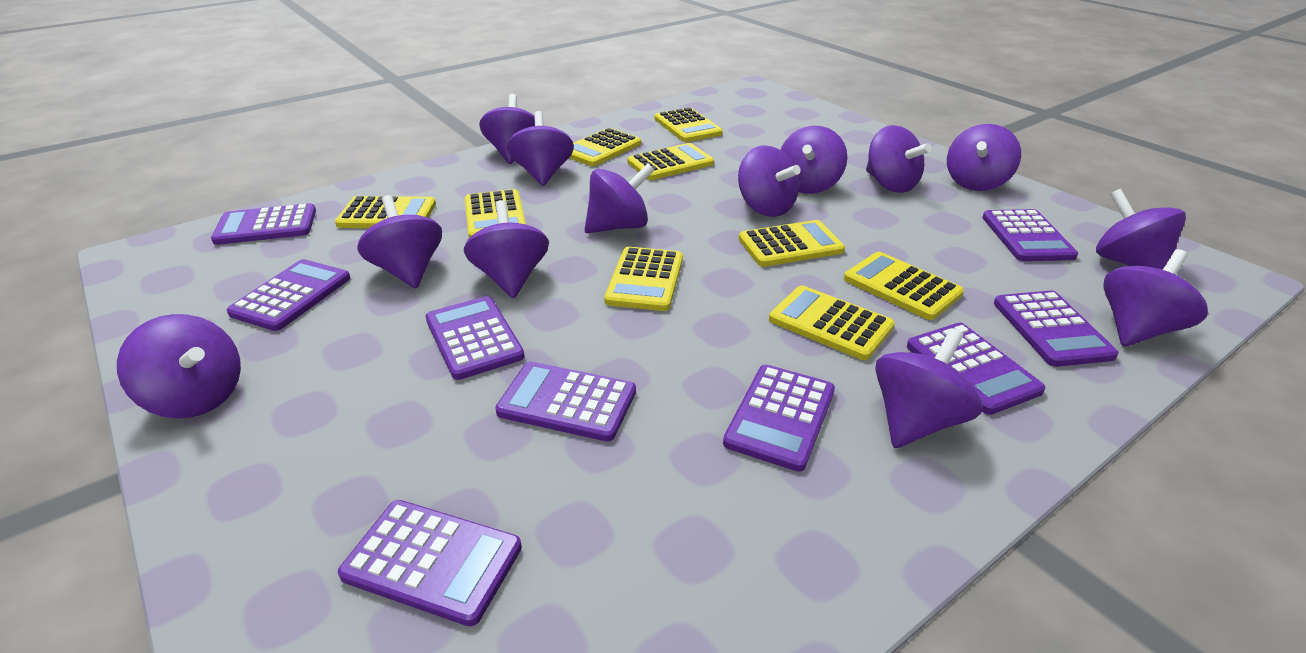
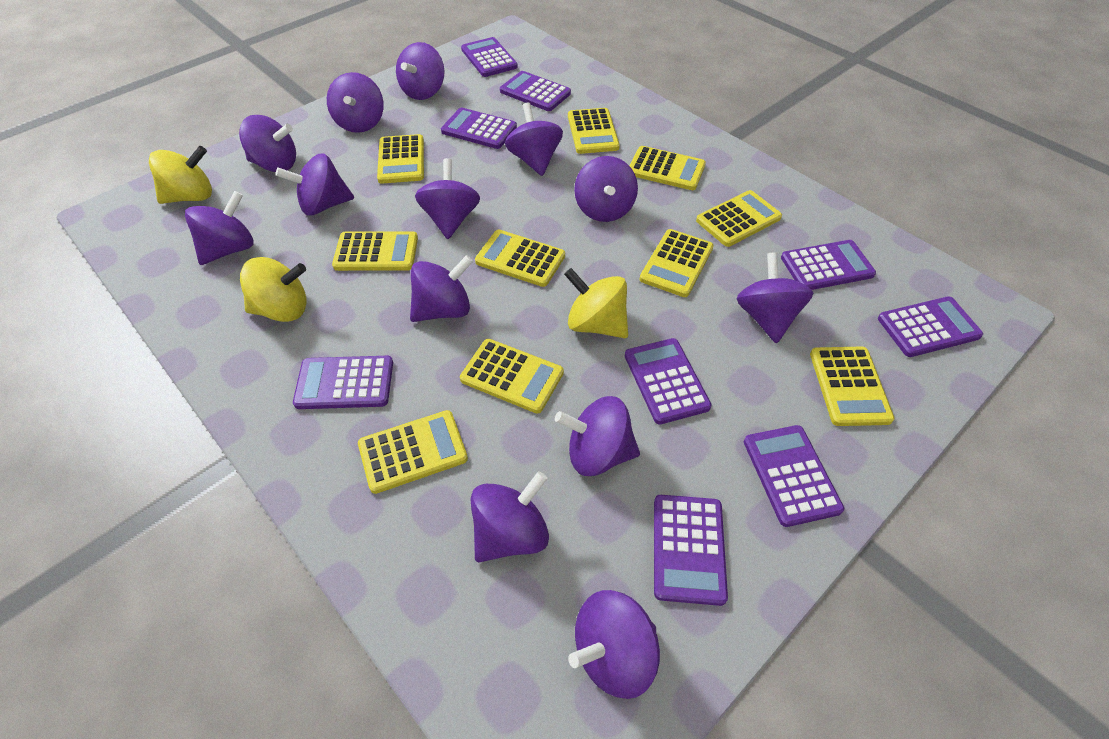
yellow calculator: 9 -> 10
yellow spinning top: 0 -> 3

